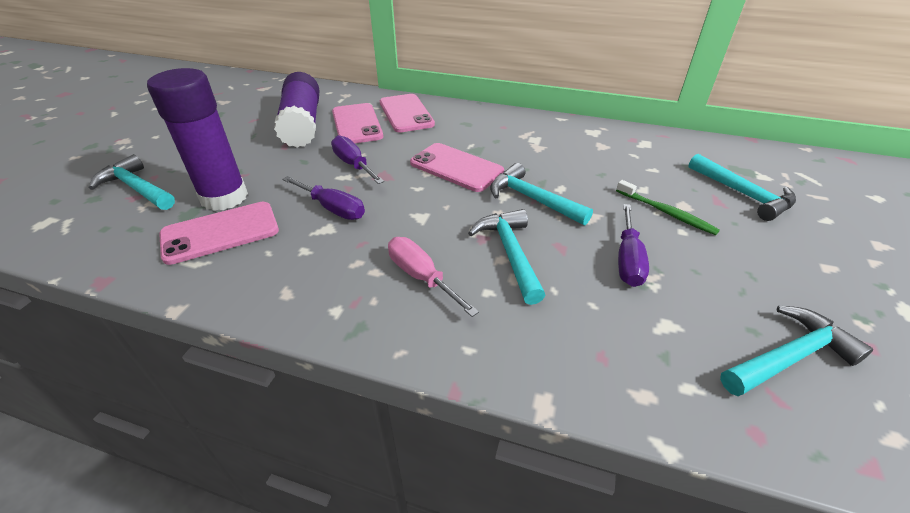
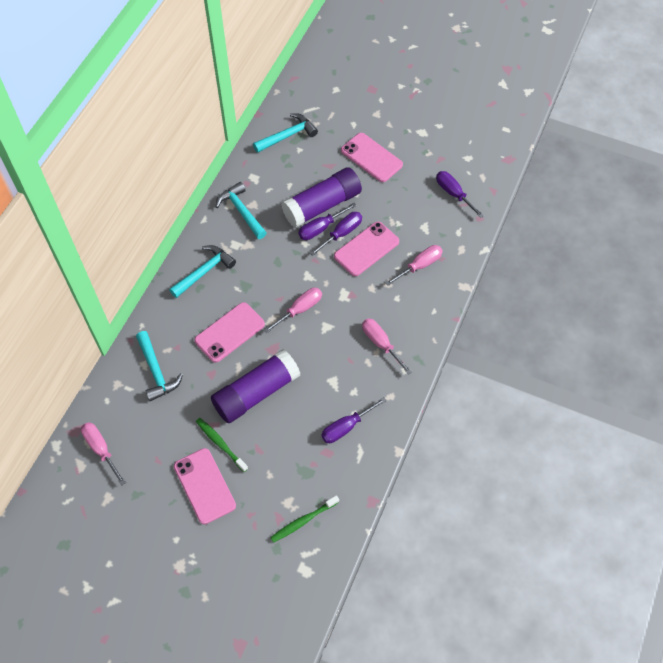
green toothbrush: 1 -> 2
pink screwdriver: 1 -> 4
purple screwdriver: 3 -> 4
turquoise hammer: 5 -> 4

